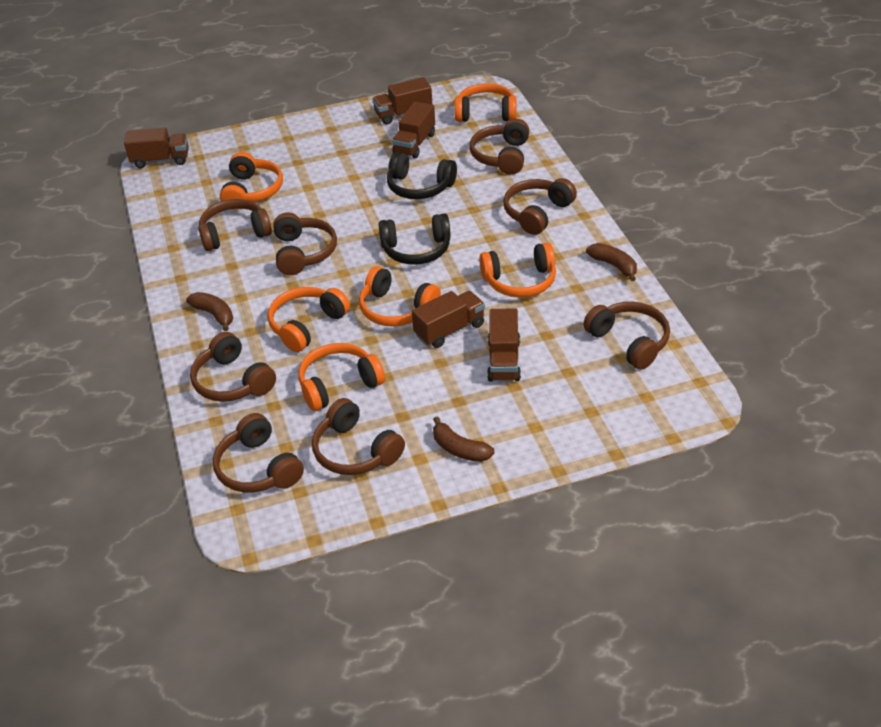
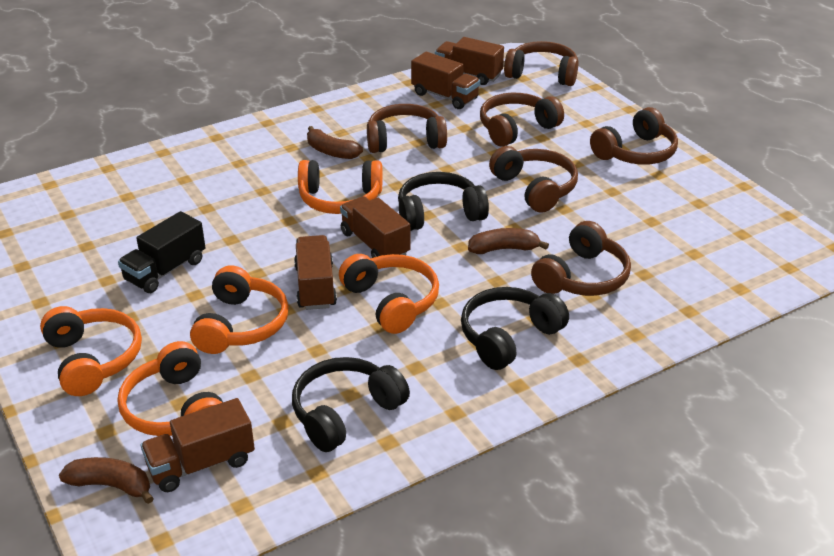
black headphones: 2 -> 3
black truck: 0 -> 1
brown headphones: 8 -> 6
orange headphones: 6 -> 5

